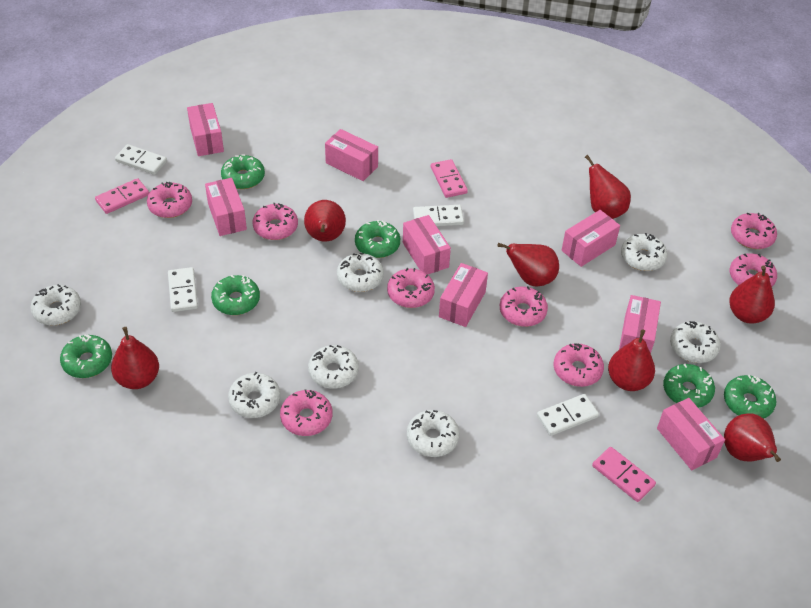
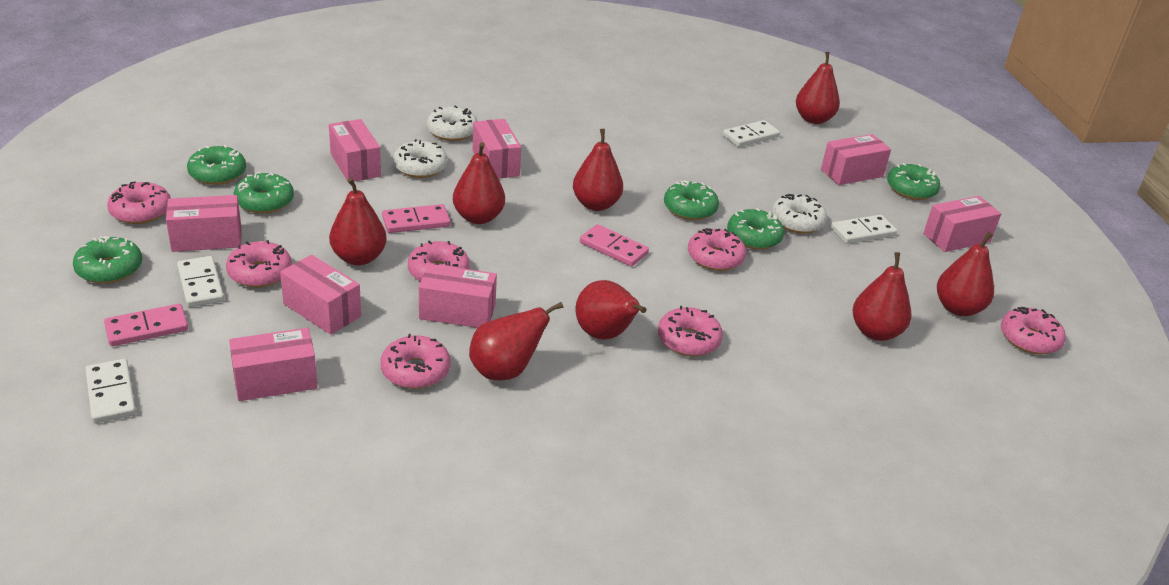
pink donut: 8 -> 7
red pear: 7 -> 8
white donut: 7 -> 3

